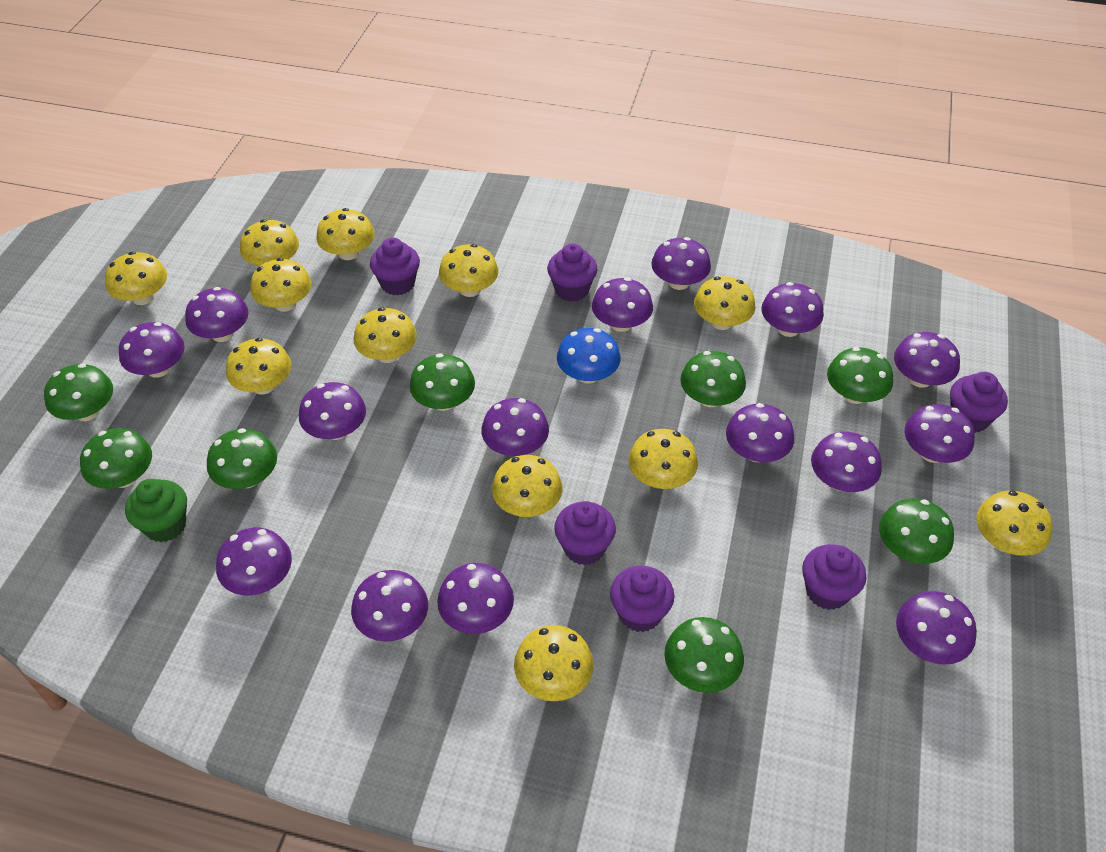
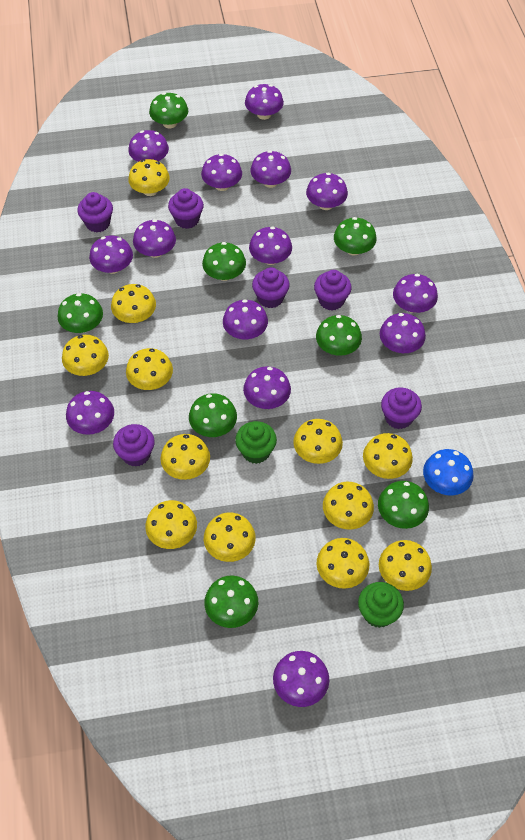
green cupcake: 1 -> 2
purple mushroom: 15 -> 14

